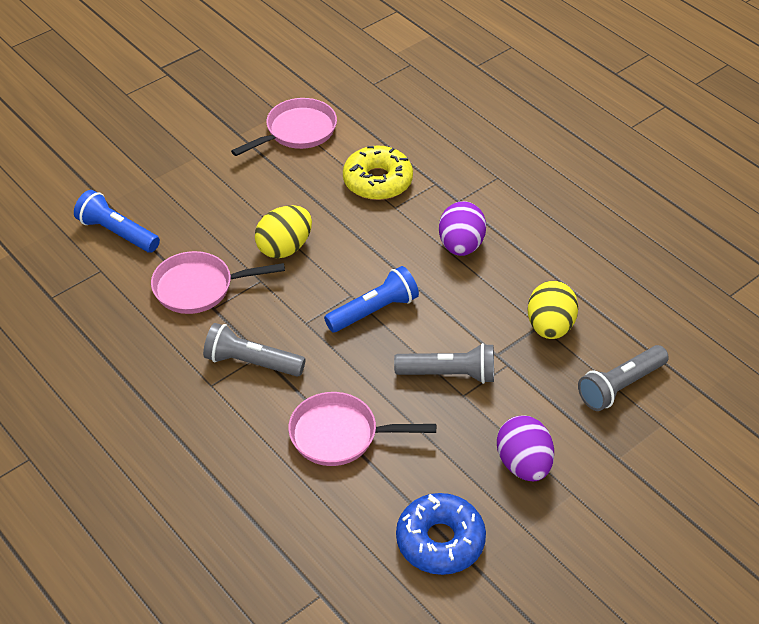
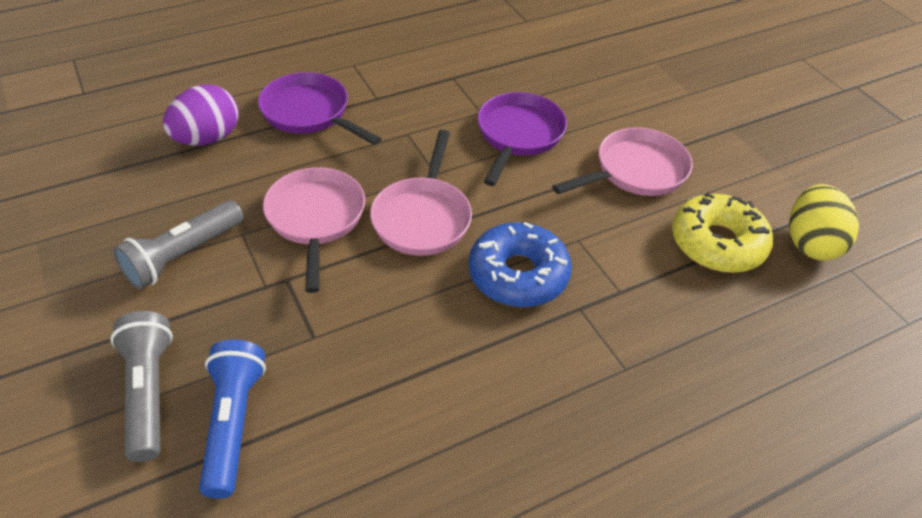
blue flashlight: 2 -> 1
grey flashlight: 3 -> 2
purple egg: 2 -> 1
purple pan: 0 -> 2
yellow egg: 2 -> 1

